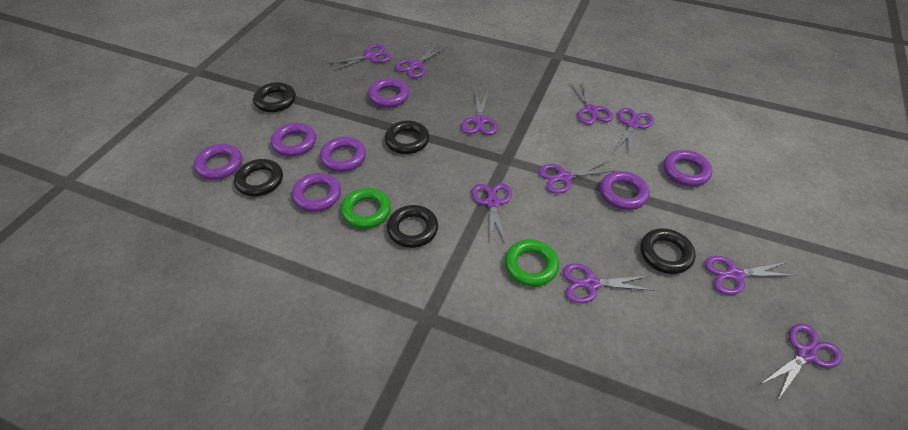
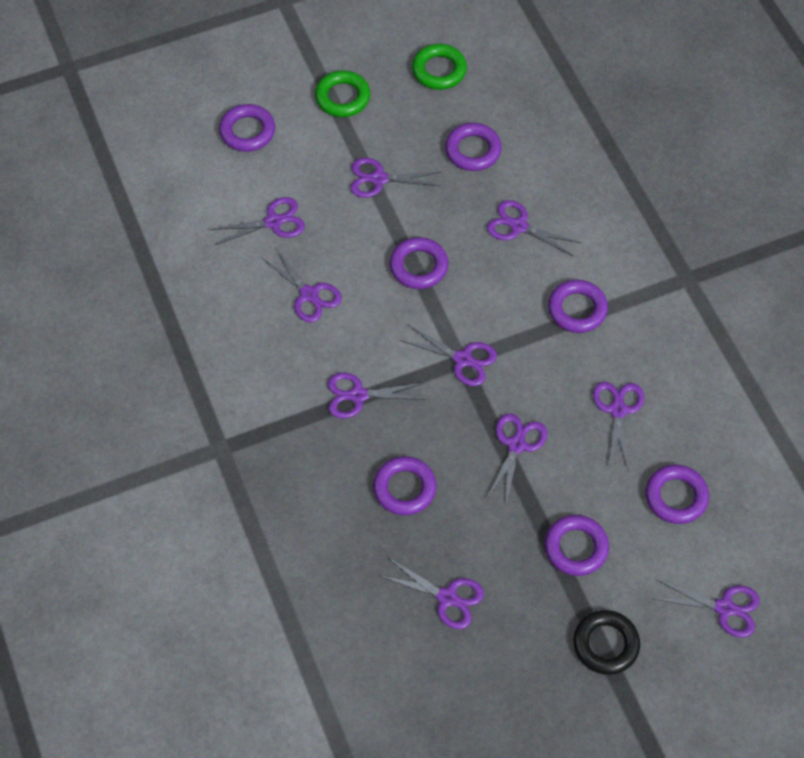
black ring: 5 -> 1

